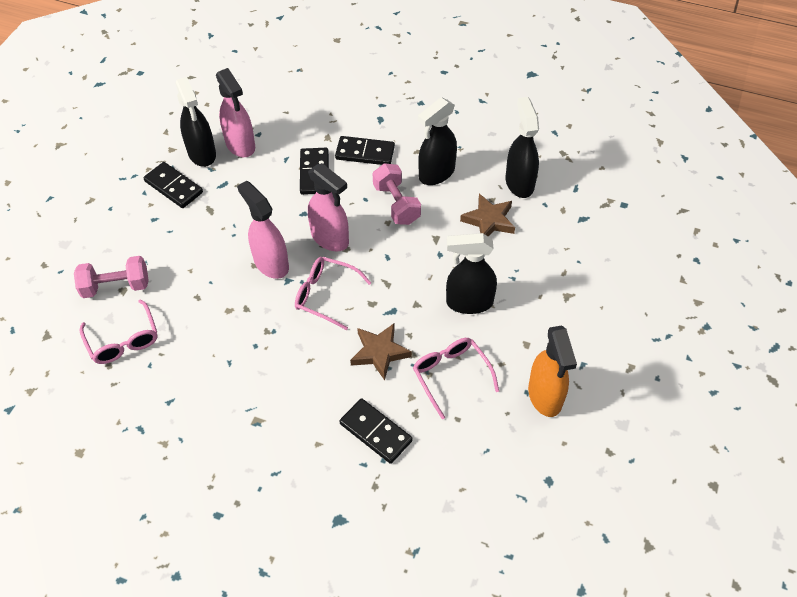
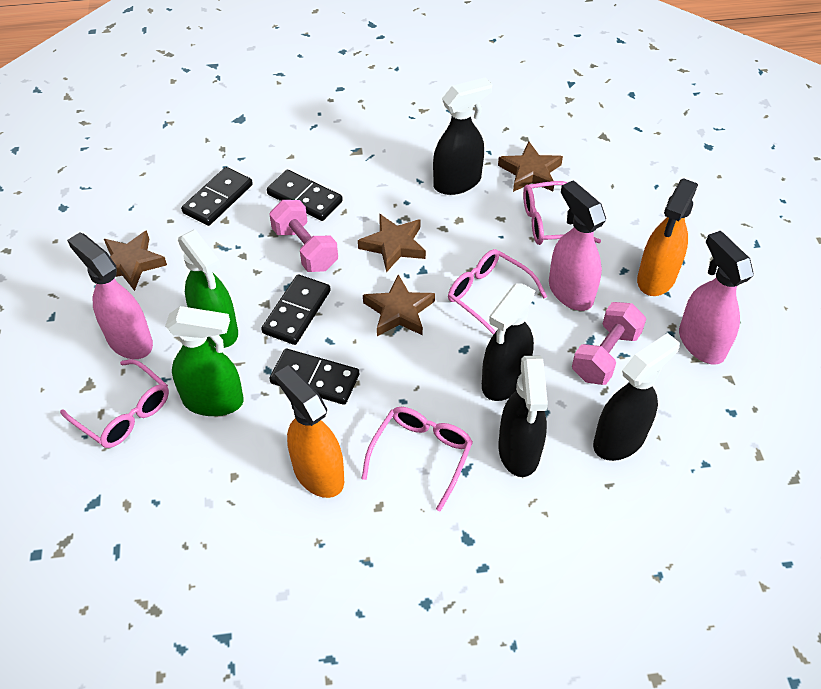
brown star: 2 -> 4
green spray bottle: 0 -> 2
orange spray bottle: 1 -> 2
pink glasses: 3 -> 4

